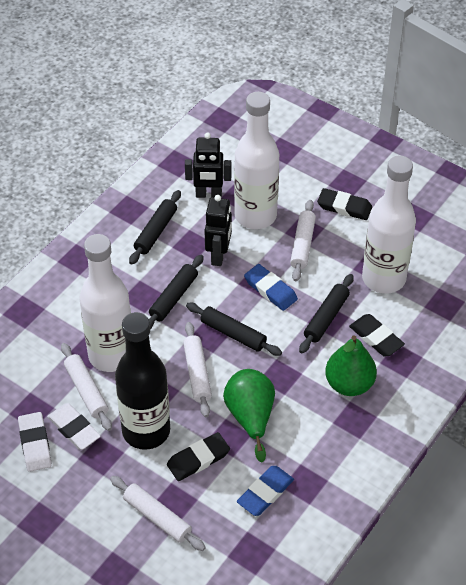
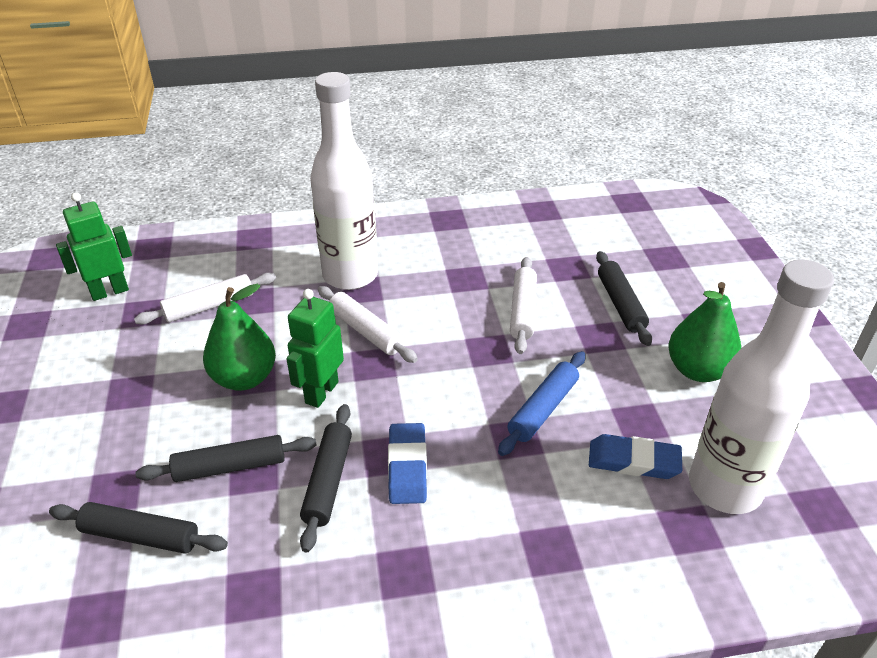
black bottle: 1 -> 0
black eraser: 3 -> 0
black robot: 2 -> 0
blue rolling pin: 0 -> 1
green robot: 0 -> 2
white bottle: 3 -> 2
white eraser: 2 -> 0
white rolling pin: 4 -> 3

